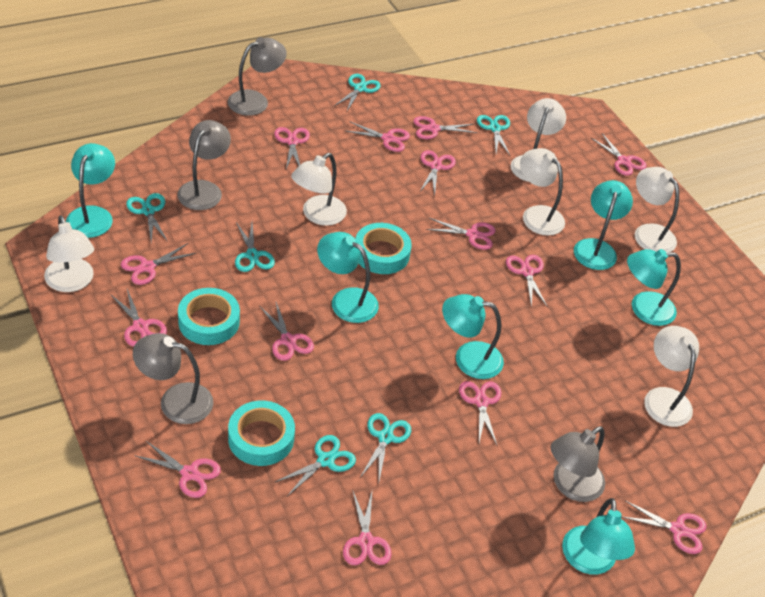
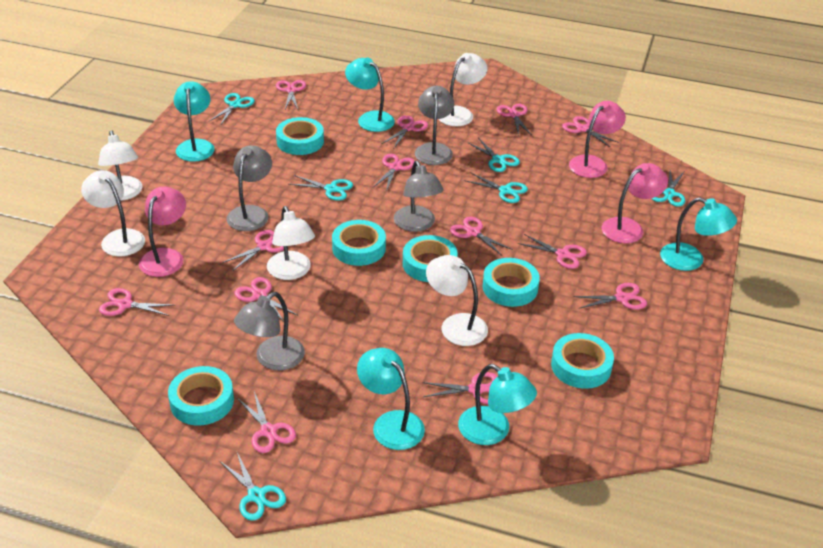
pink lamp: 0 -> 3
pink scissors: 14 -> 13
turquoise lamp: 6 -> 5
turquoise tape: 3 -> 6
white lamp: 6 -> 5

